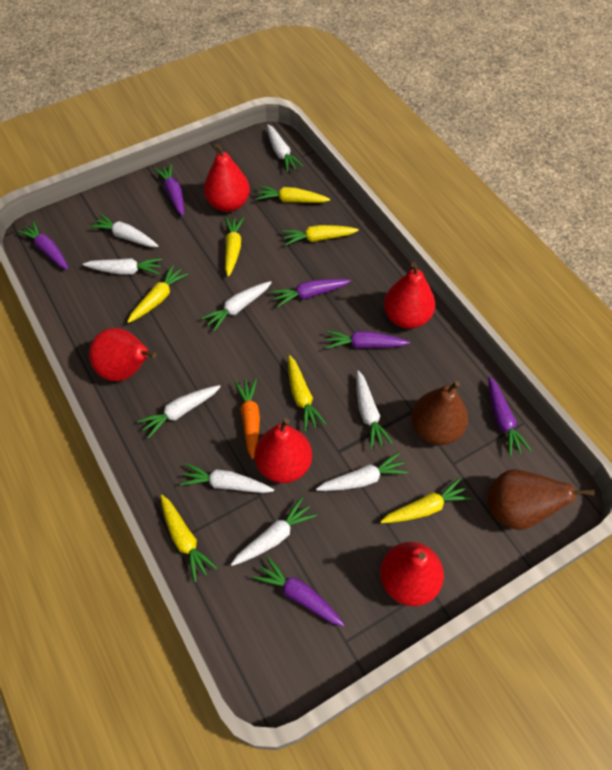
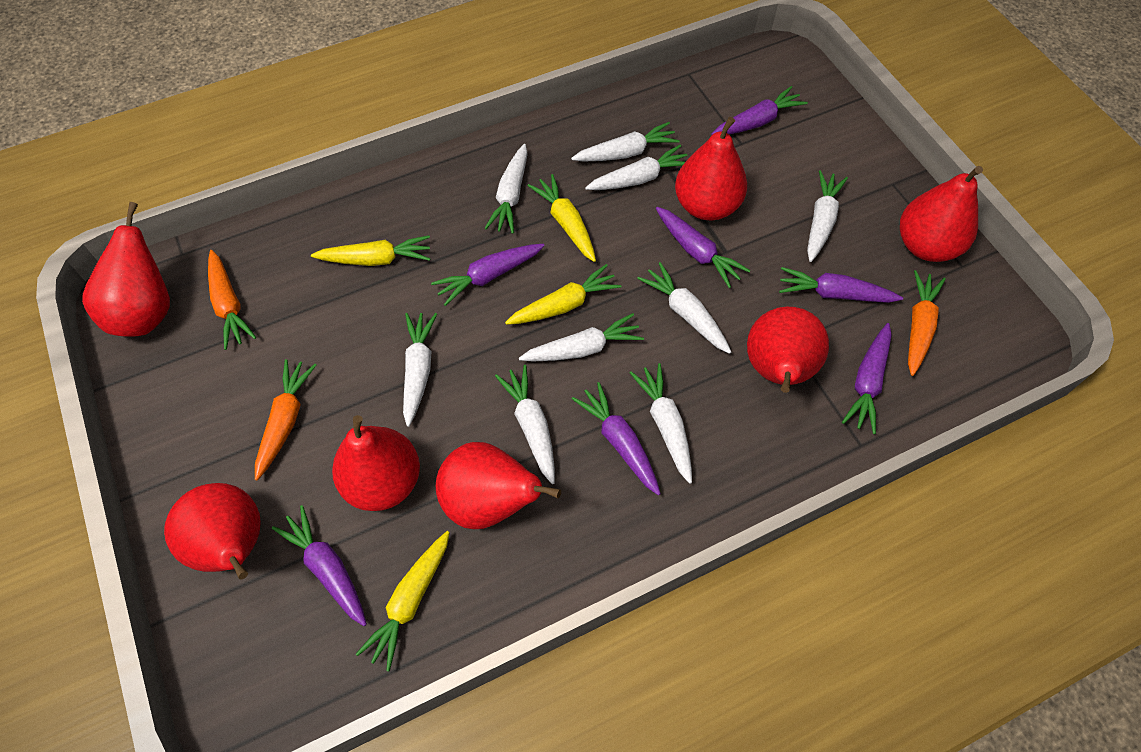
brown pear: 2 -> 0
orange carrot: 1 -> 3
purple carrot: 6 -> 7
red pear: 5 -> 7
yellow carrot: 7 -> 4

